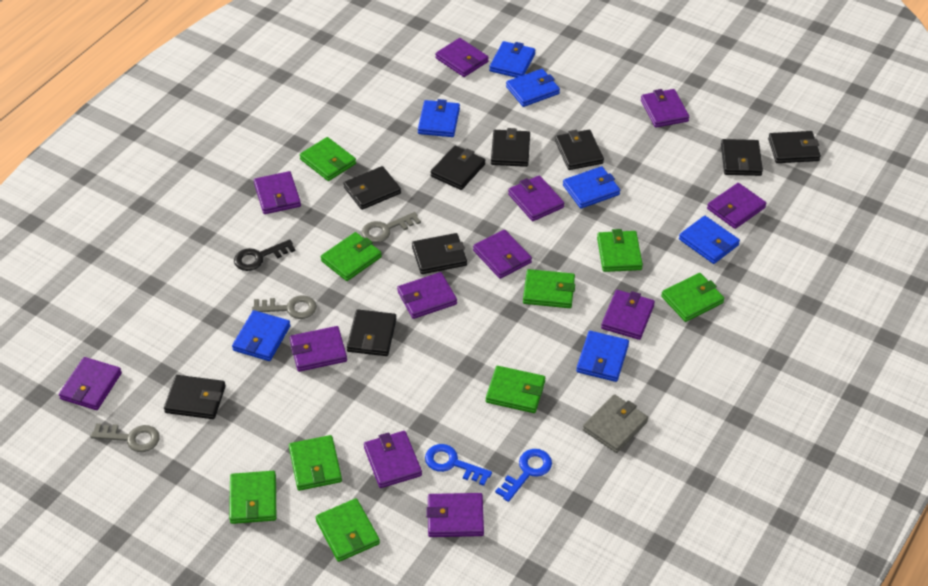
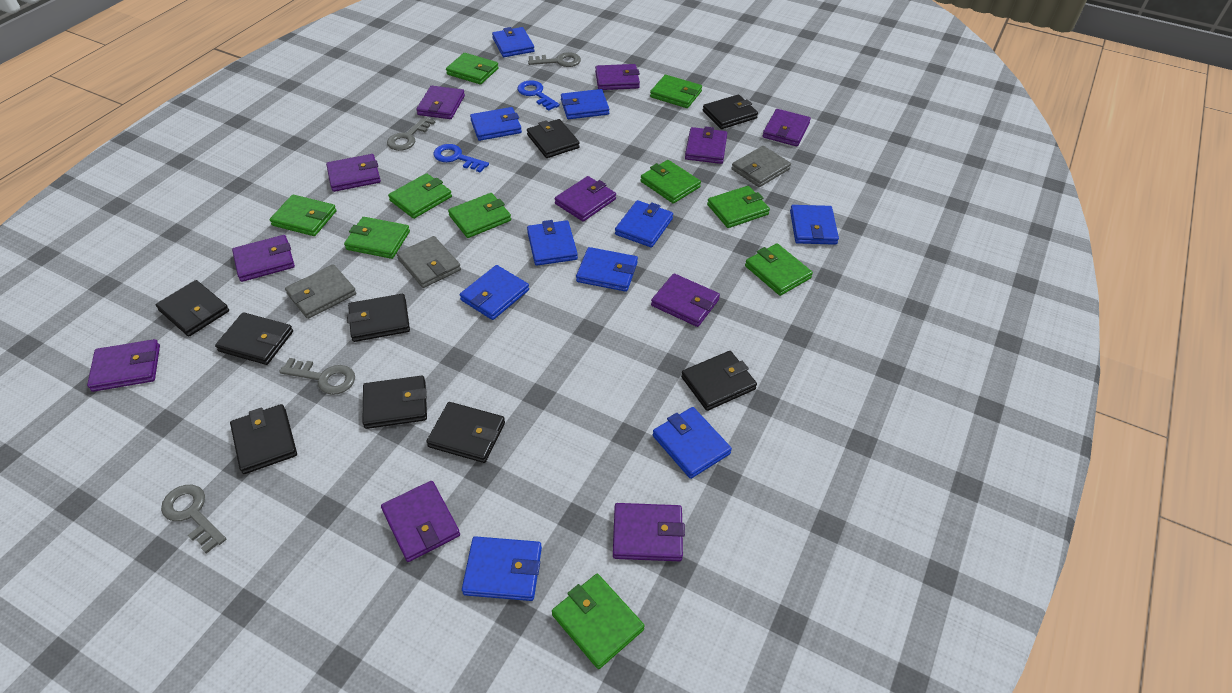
black key: 1 -> 0
blue wallet: 7 -> 10
green wallet: 9 -> 10
grey key: 3 -> 4
grey wallet: 1 -> 3
purple wallet: 12 -> 11

